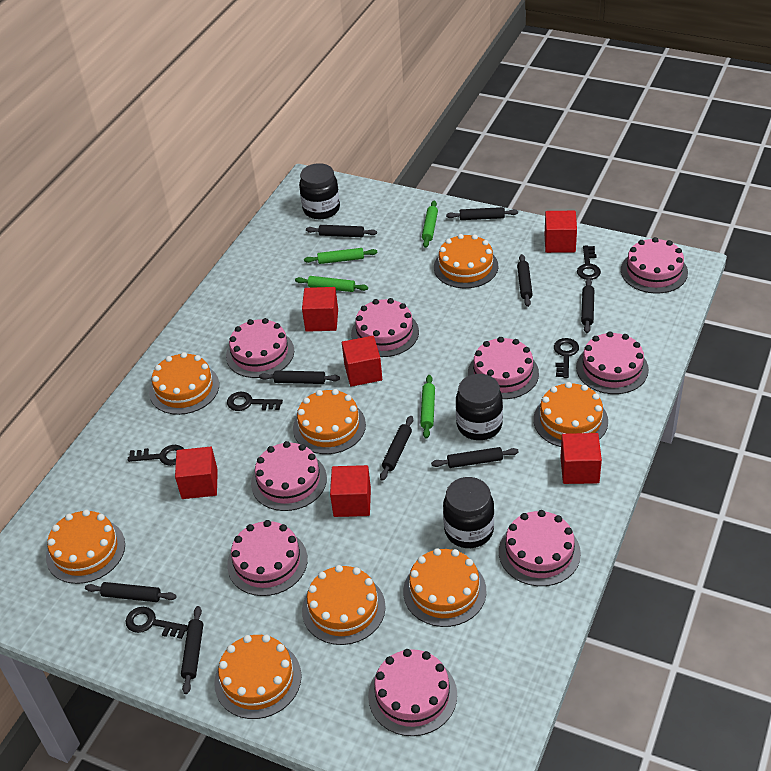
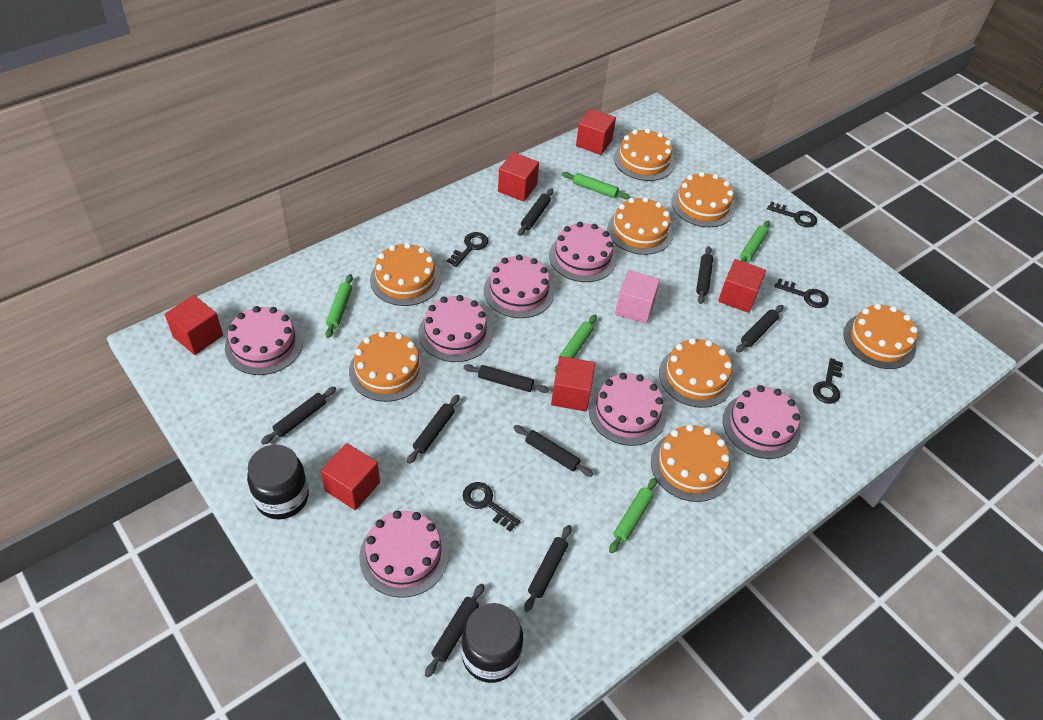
black jar: 3 -> 2
green rolling pin: 4 -> 5
pink cake: 9 -> 7
pink cube: 0 -> 1

